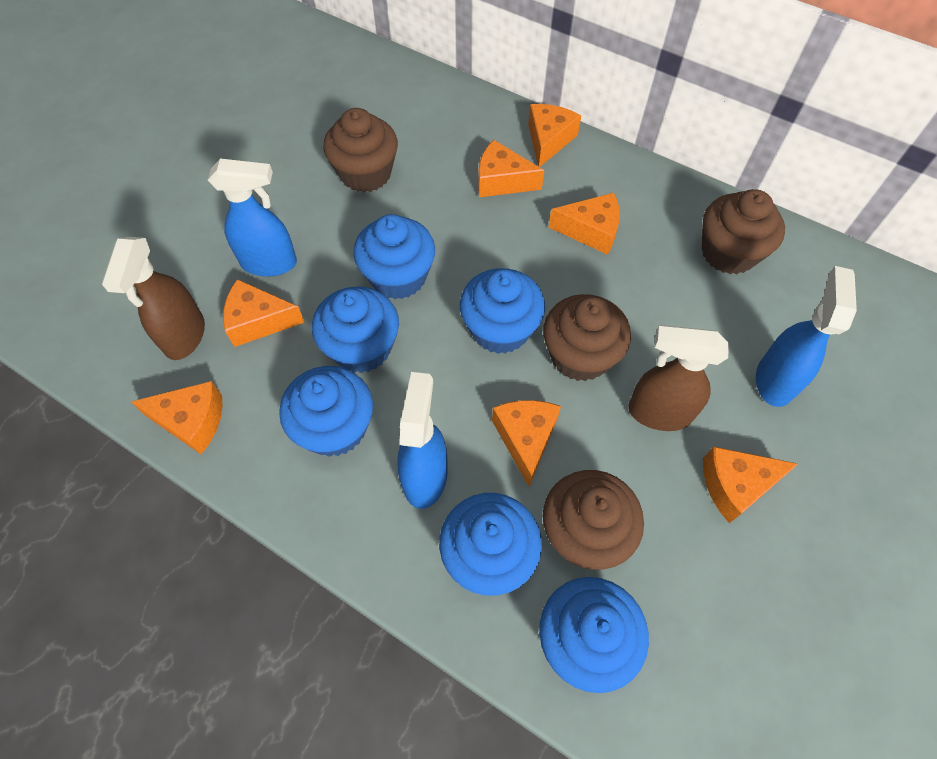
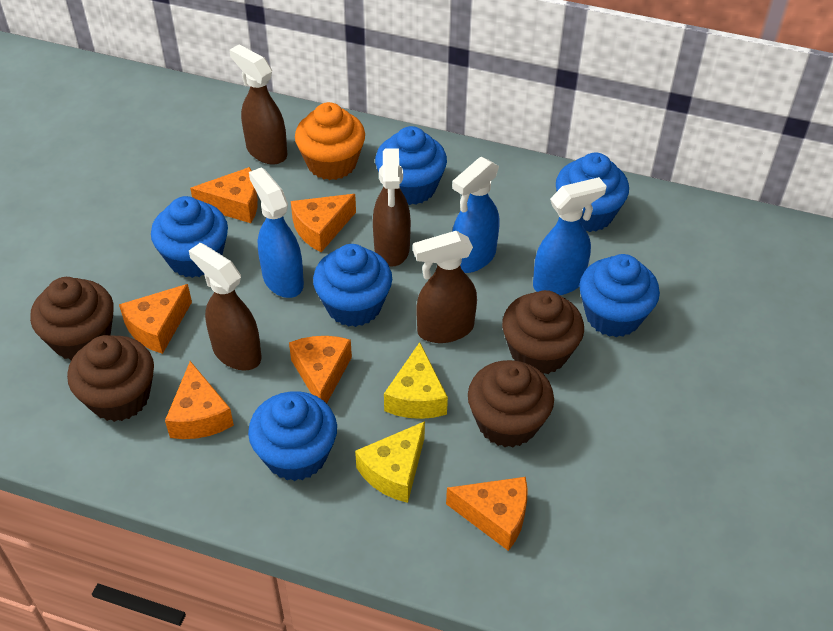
brown spray bottle: 2 -> 4
orange cheese: 7 -> 6
orange cupcake: 0 -> 1
yellow cheese: 0 -> 2

